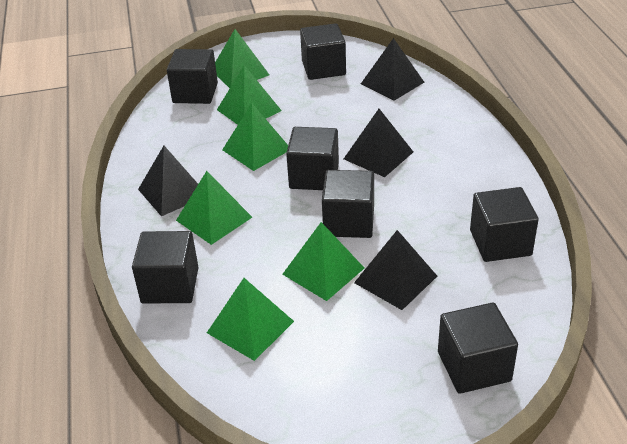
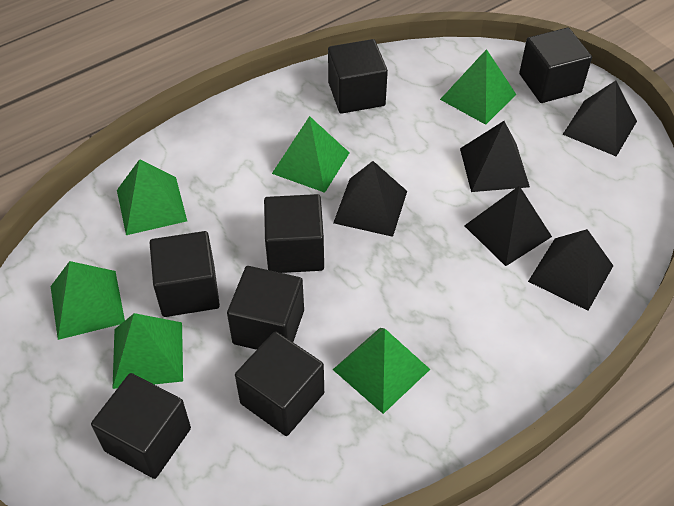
black pyramid: 4 -> 5

